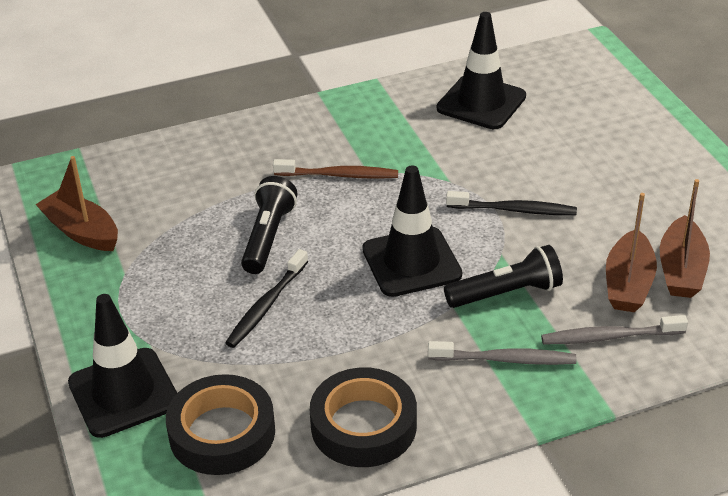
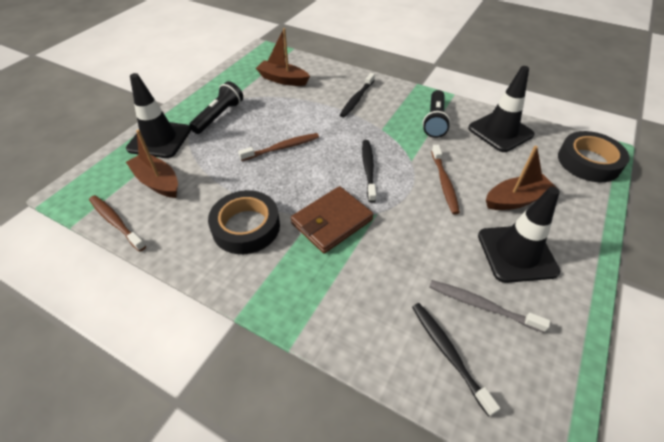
black toothbrush: 2 -> 3
brown toothbrush: 1 -> 3
brown wallet: 0 -> 1
grey toothbrush: 2 -> 1

